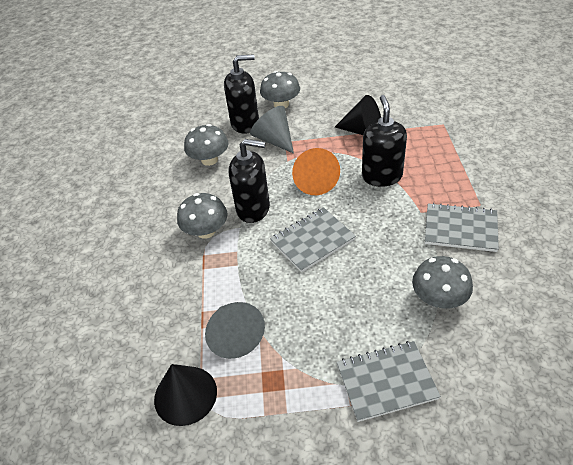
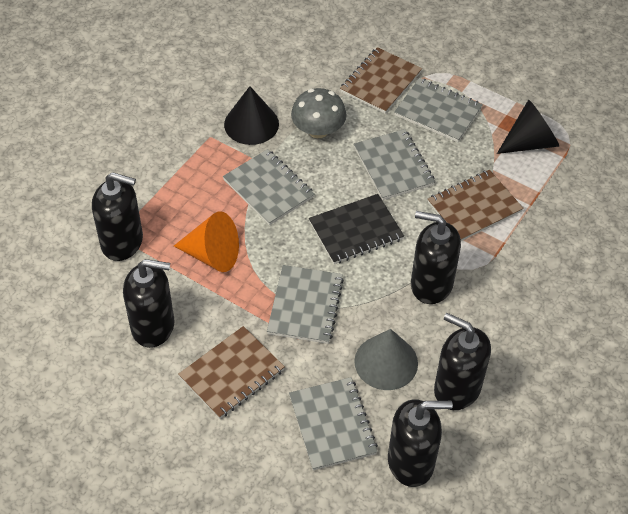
black notebook: 0 -> 1
black soap dispenser: 3 -> 5
brown notebook: 0 -> 3
grey cone: 2 -> 1
grey mushroom: 4 -> 1
grey notebook: 3 -> 5

